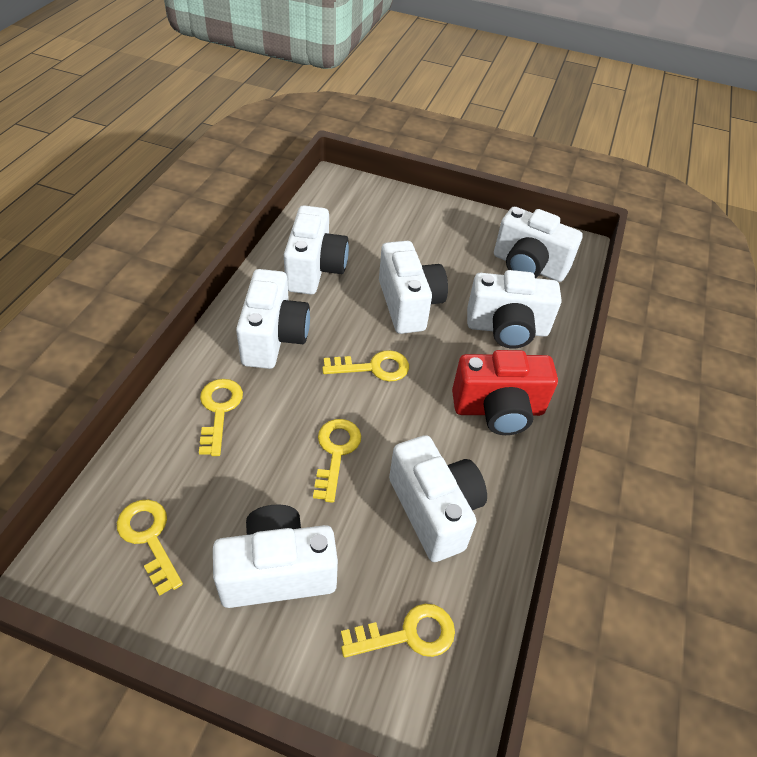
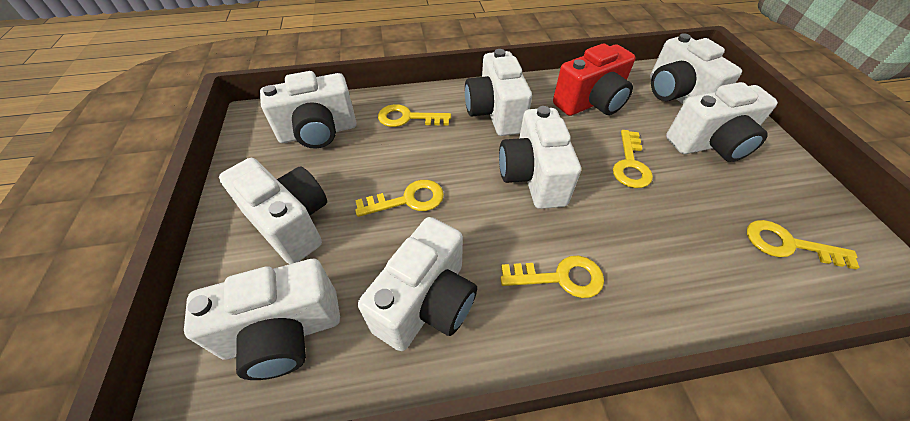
white camera: 7 -> 8

